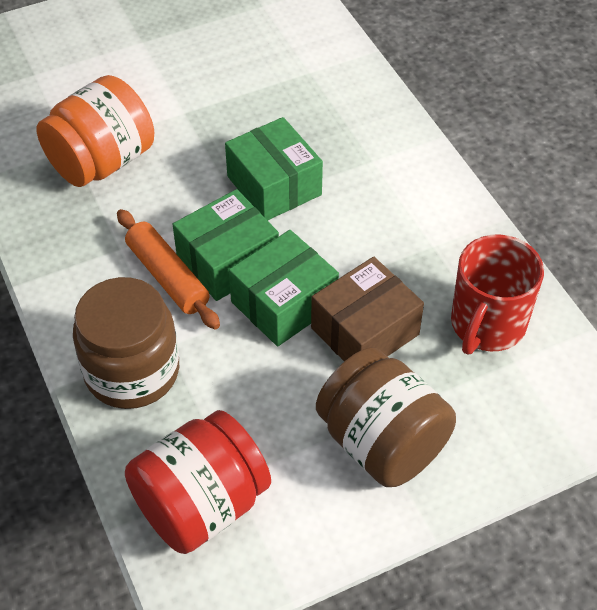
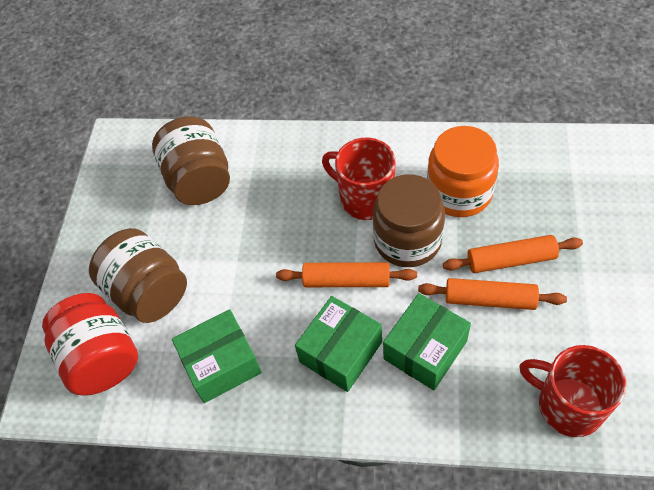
brown box: 1 -> 0
brown jar: 2 -> 3
orange rolling pin: 1 -> 3
red mug: 1 -> 2

